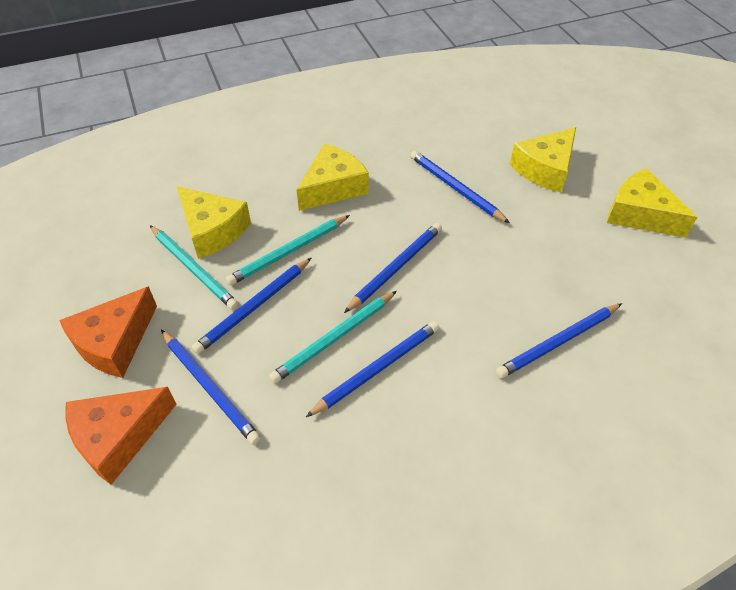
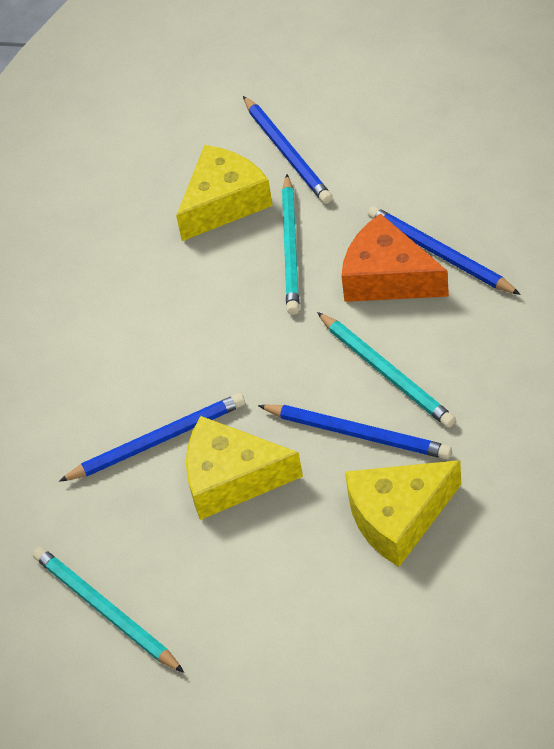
blue pencil: 6 -> 4
orange cheese: 2 -> 1
yellow cheese: 4 -> 3

